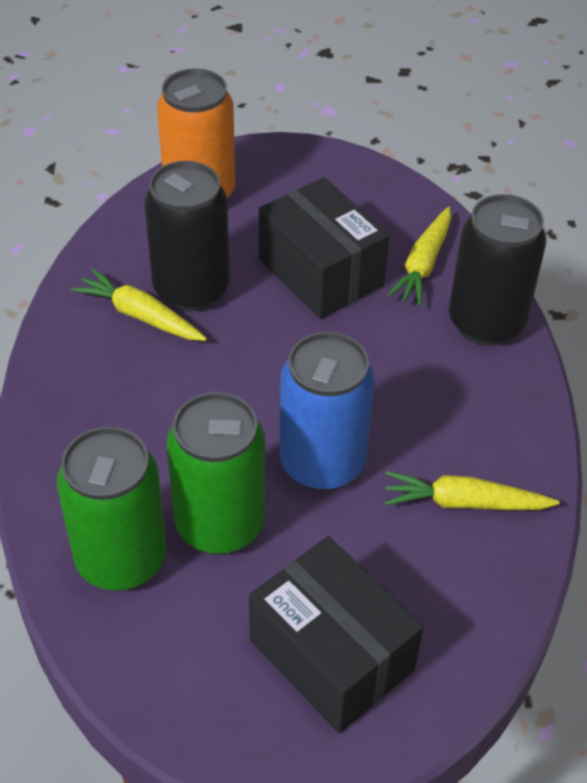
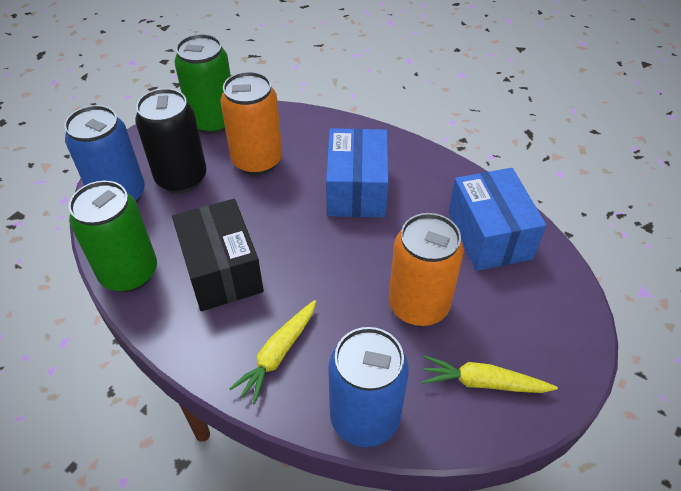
black box: 2 -> 1
black can: 2 -> 1
blue box: 0 -> 2
blue can: 1 -> 2
orange can: 1 -> 2
yellow carrot: 3 -> 2

